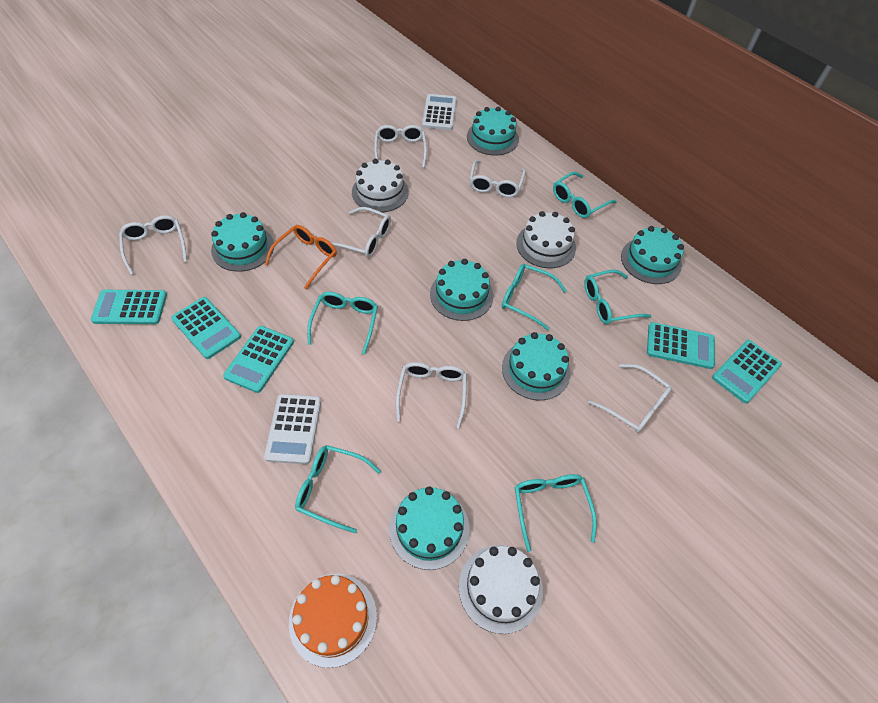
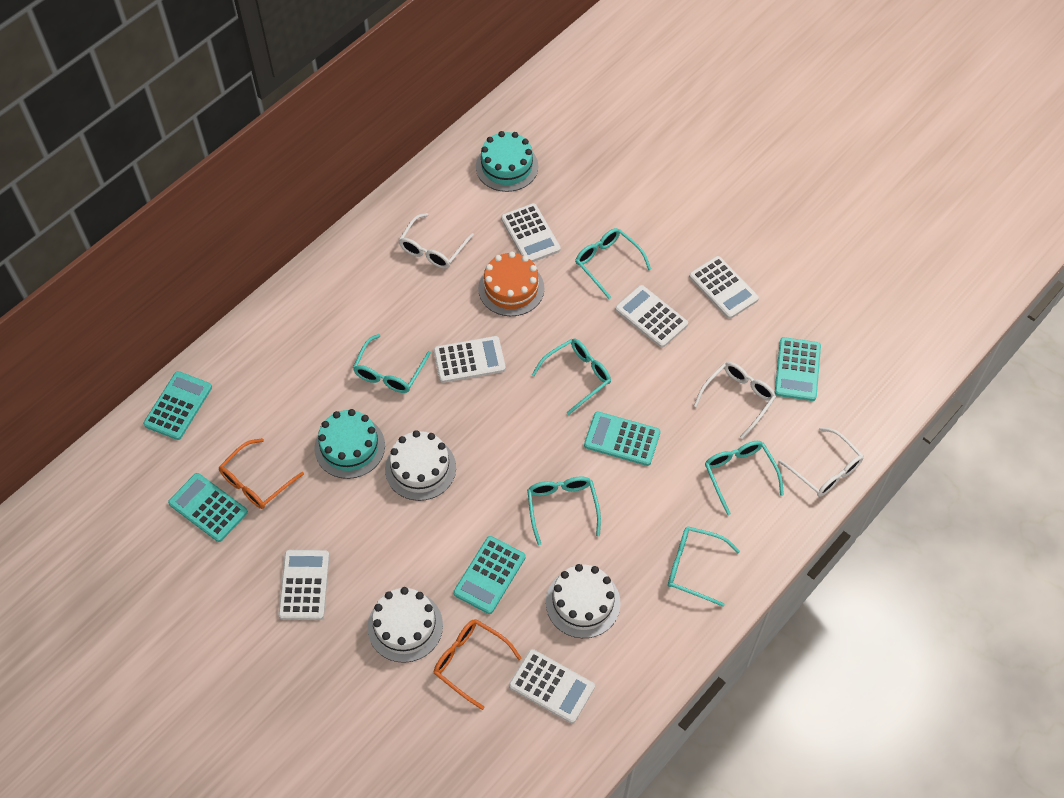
orange glasses: 1 -> 2
turquoise cake: 6 -> 2
white calculator: 2 -> 6
white glasses: 6 -> 3

